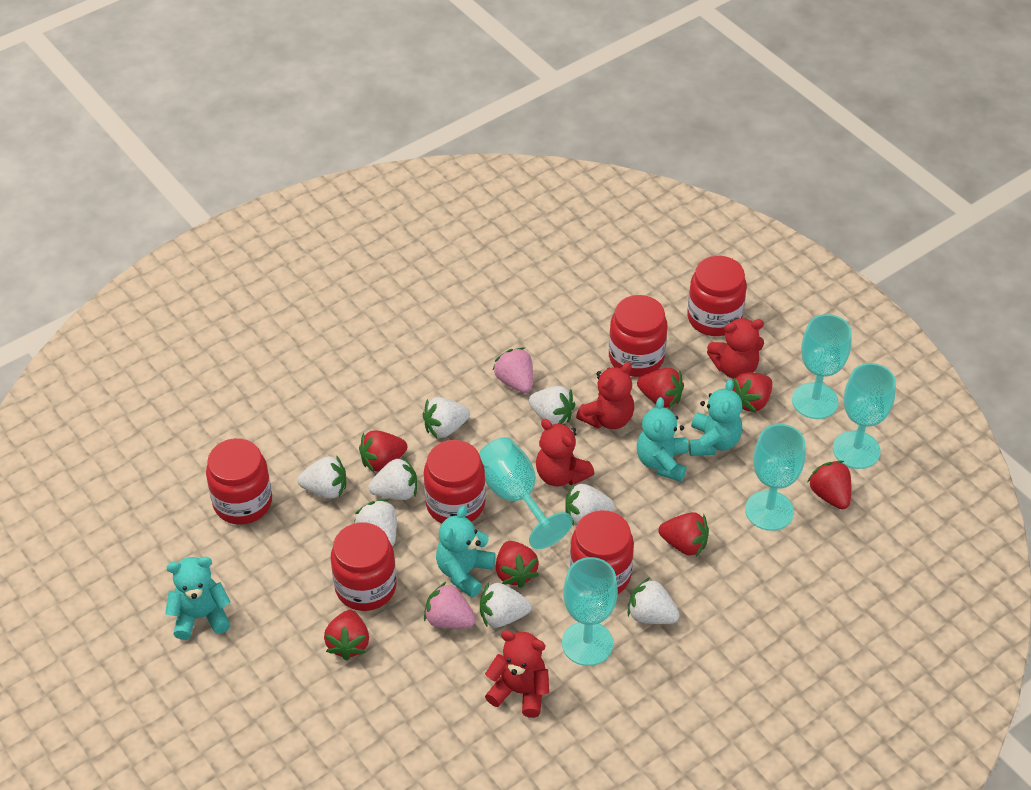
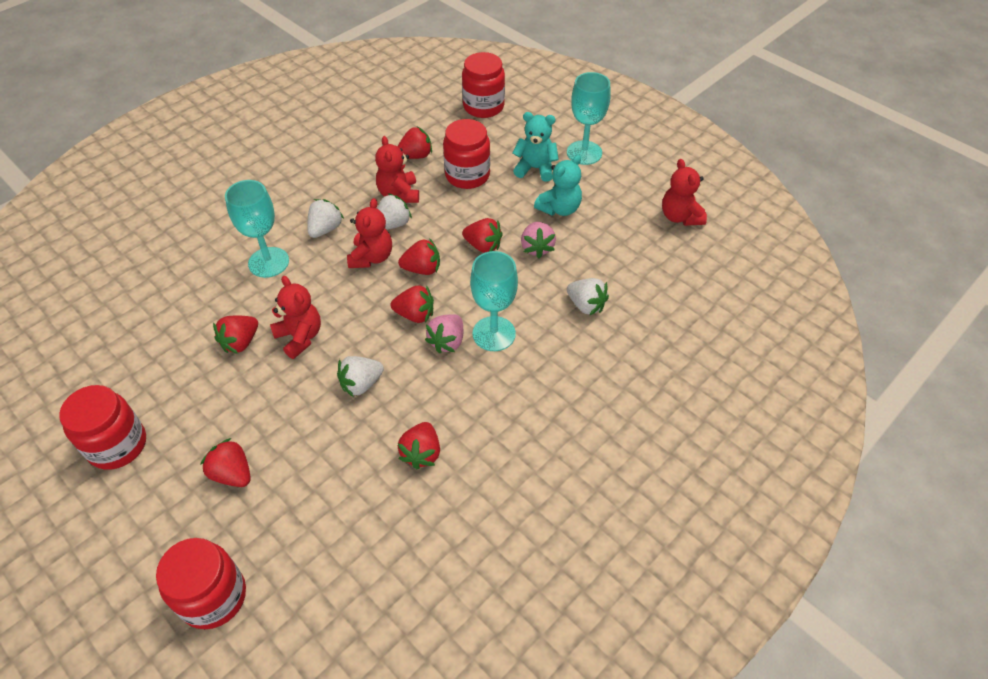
red jar: 6 -> 4
turquoise goblet: 5 -> 3
turquoise teddy bear: 4 -> 2
white strawberry: 8 -> 4

